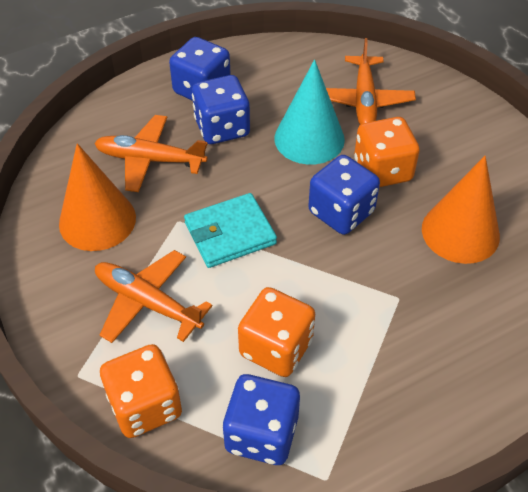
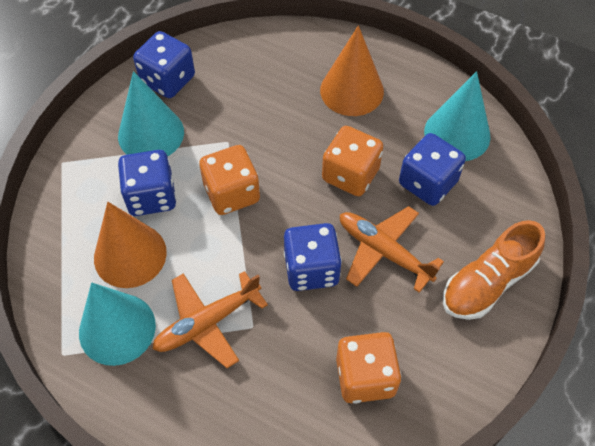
orange plane: 3 -> 2
orange shoe: 0 -> 1
turquoise cone: 1 -> 3
turquoise wallet: 1 -> 0

